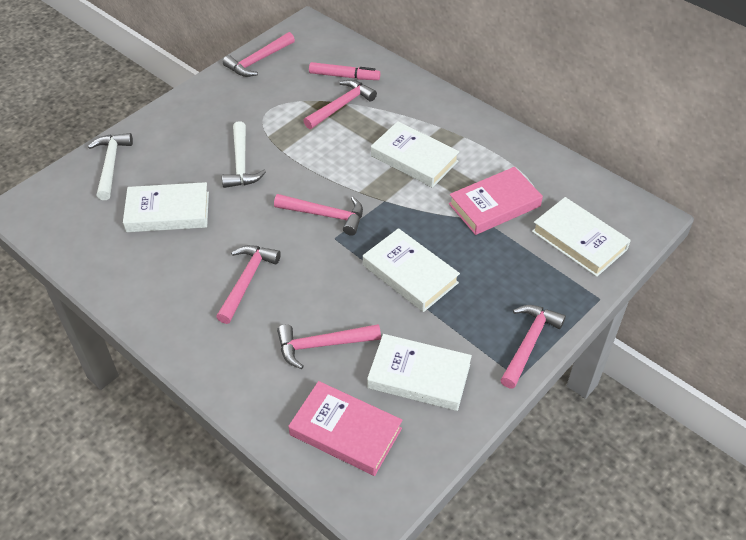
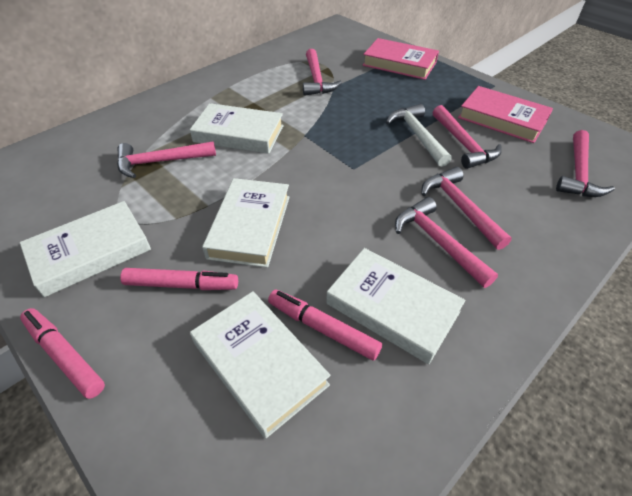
pink marker: 1 -> 3
white hammer: 2 -> 1

